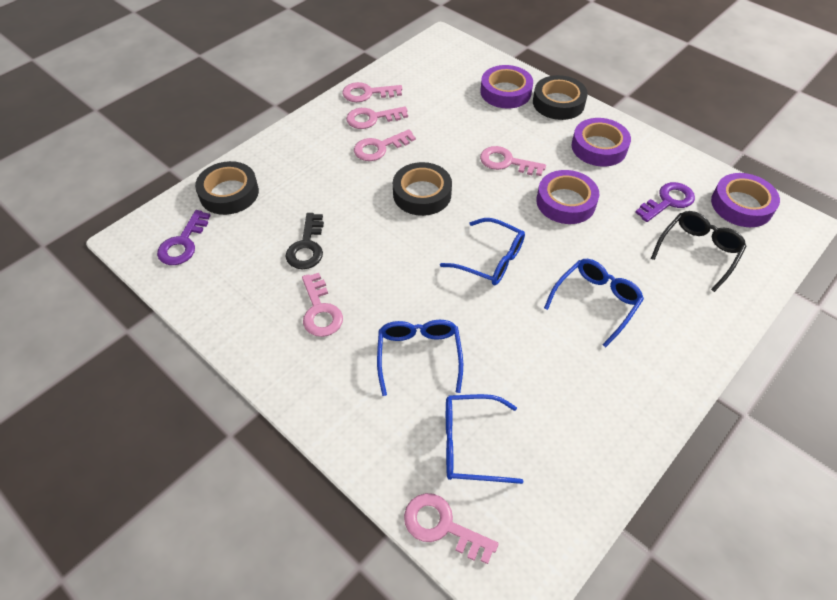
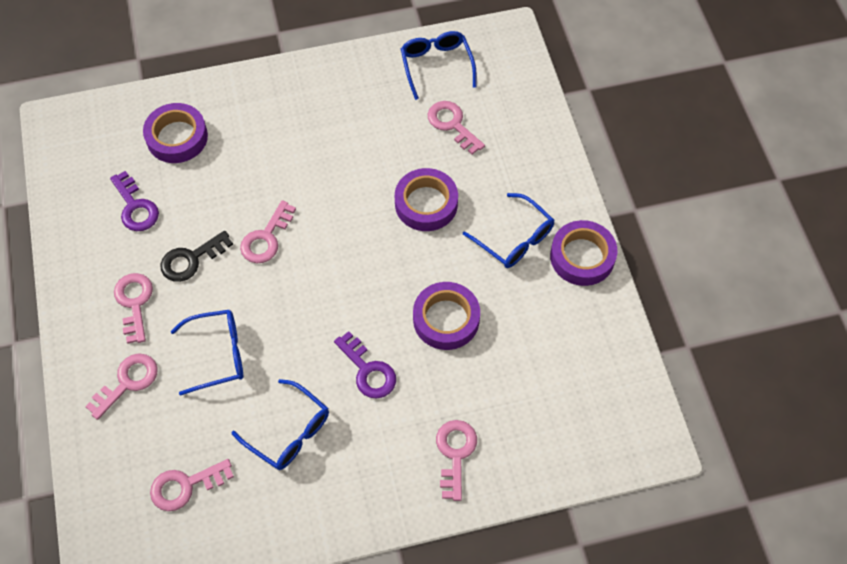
black glasses: 1 -> 0
black tape: 3 -> 0

